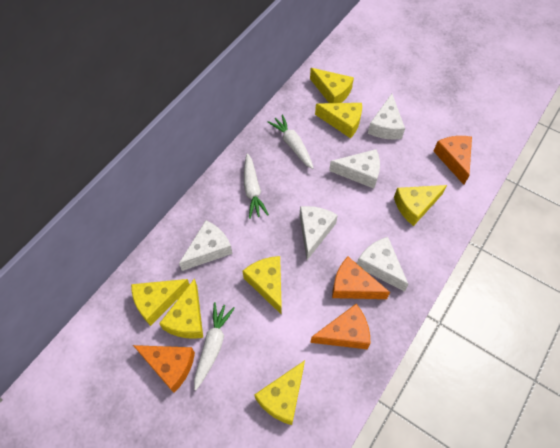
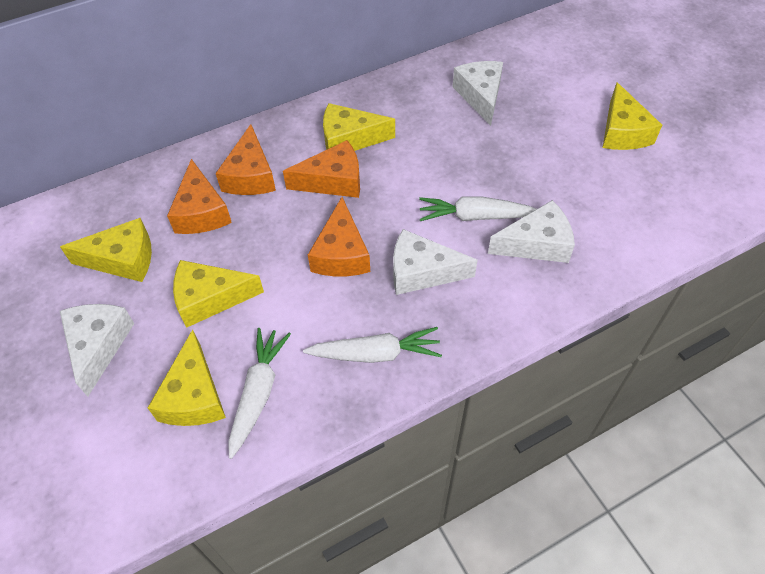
white cheese: 5 -> 4
yellow cheese: 7 -> 5

